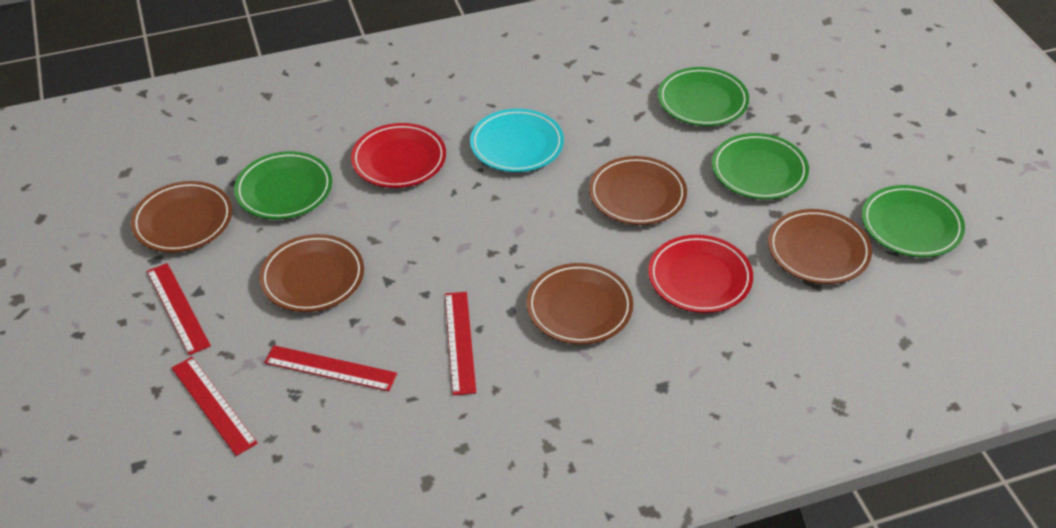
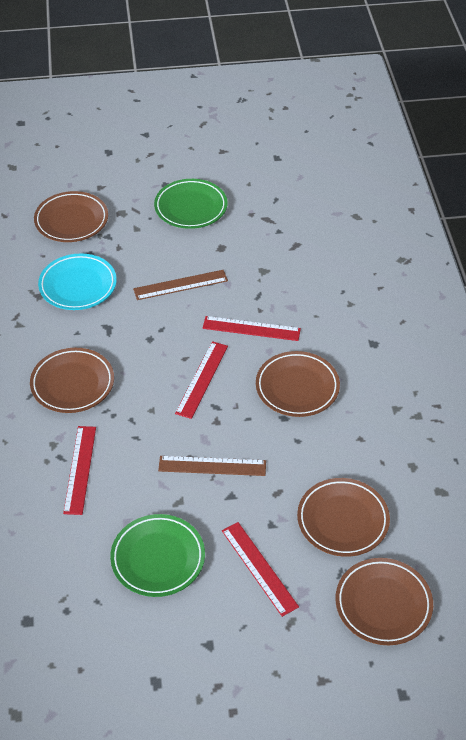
brown ruler: 0 -> 2
green plate: 4 -> 2
red plate: 2 -> 0

